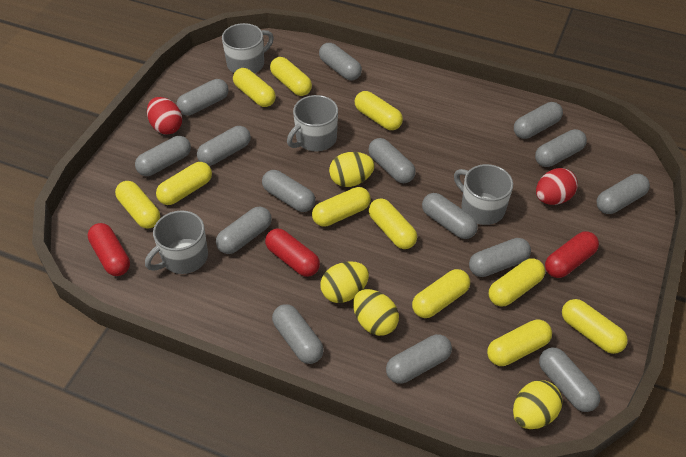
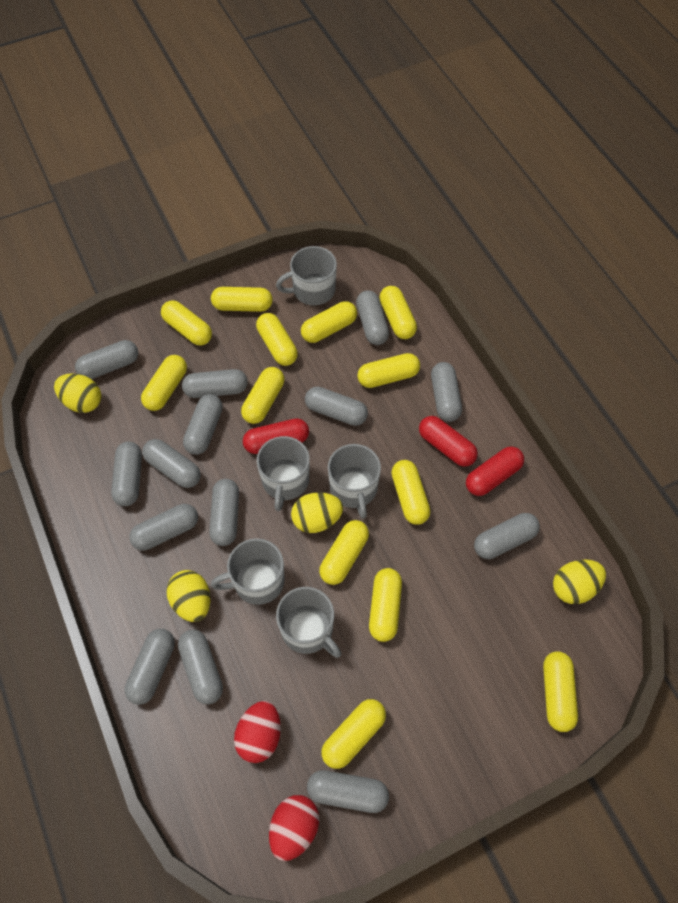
grey capsule: 15 -> 14
grey mug: 4 -> 5
yellow capsule: 11 -> 13

